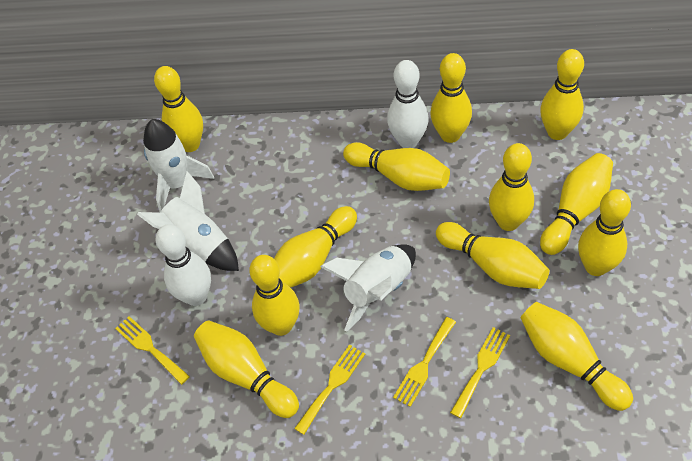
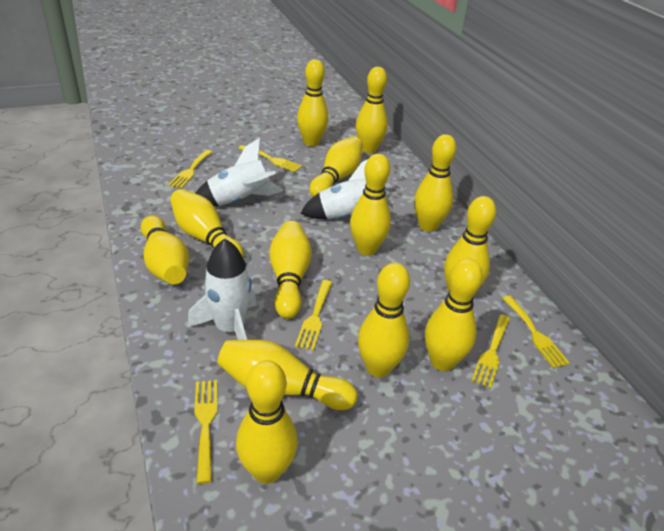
white bowling pin: 2 -> 0
yellow bowling pin: 12 -> 13
yellow fork: 4 -> 6

